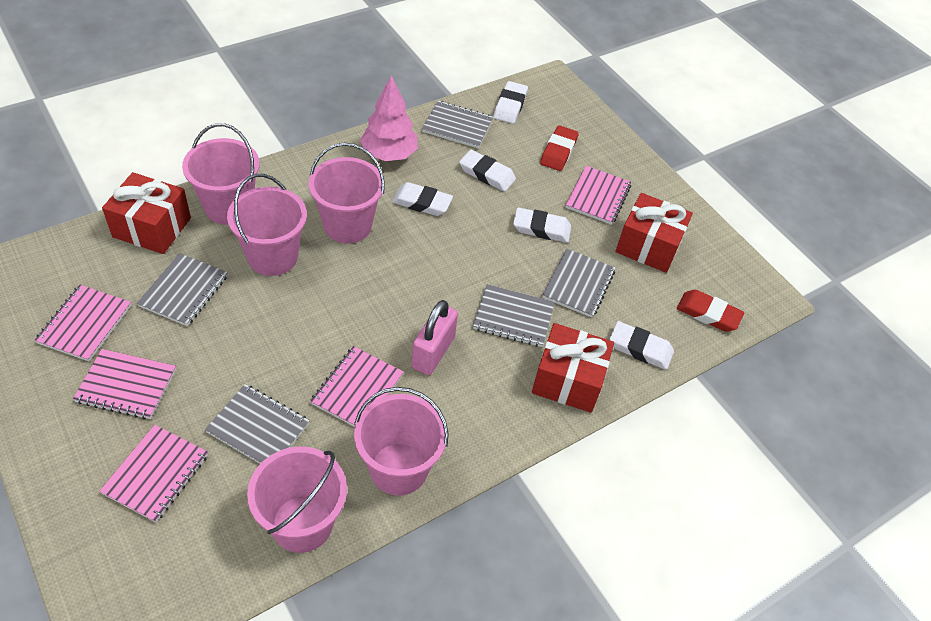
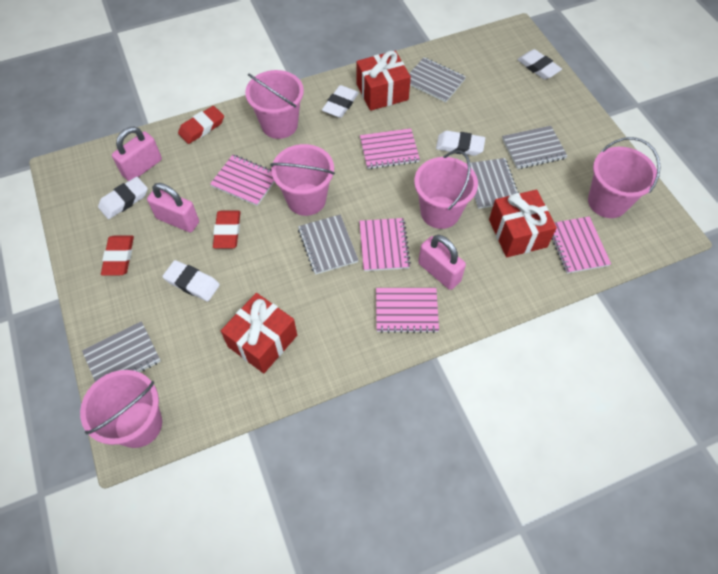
pink padlock: 1 -> 3
pink tree: 1 -> 0
red eraser: 2 -> 3

